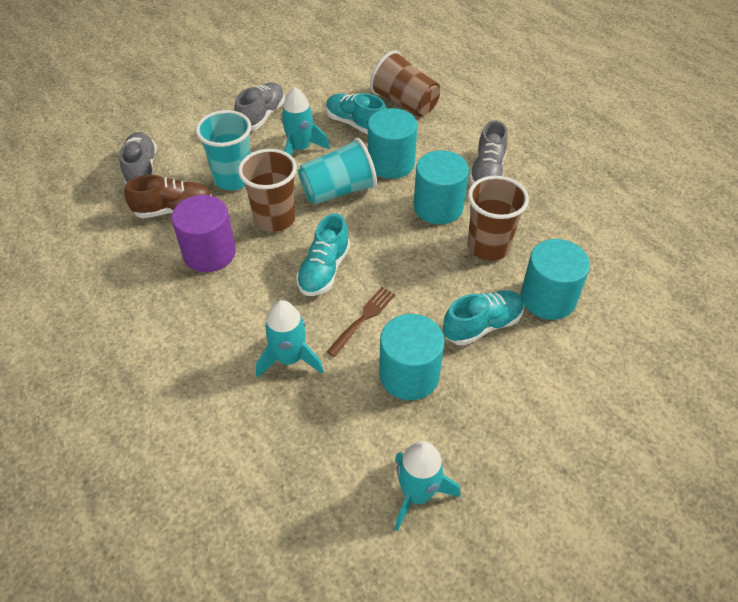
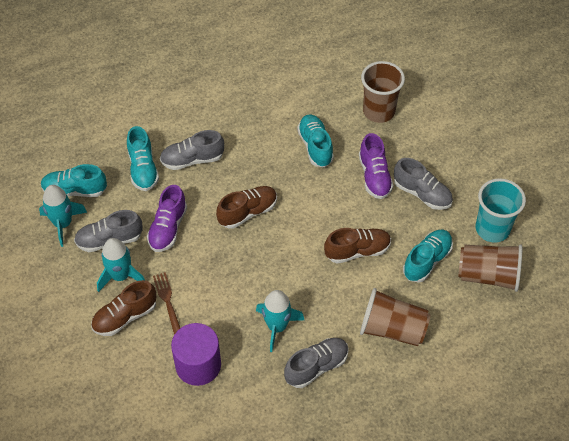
brown shoe: 1 -> 3
grey shoe: 3 -> 4
purple shoe: 0 -> 2
turquoise cup: 2 -> 1
turquoise cylinder: 4 -> 0
turquoise shoe: 3 -> 4

